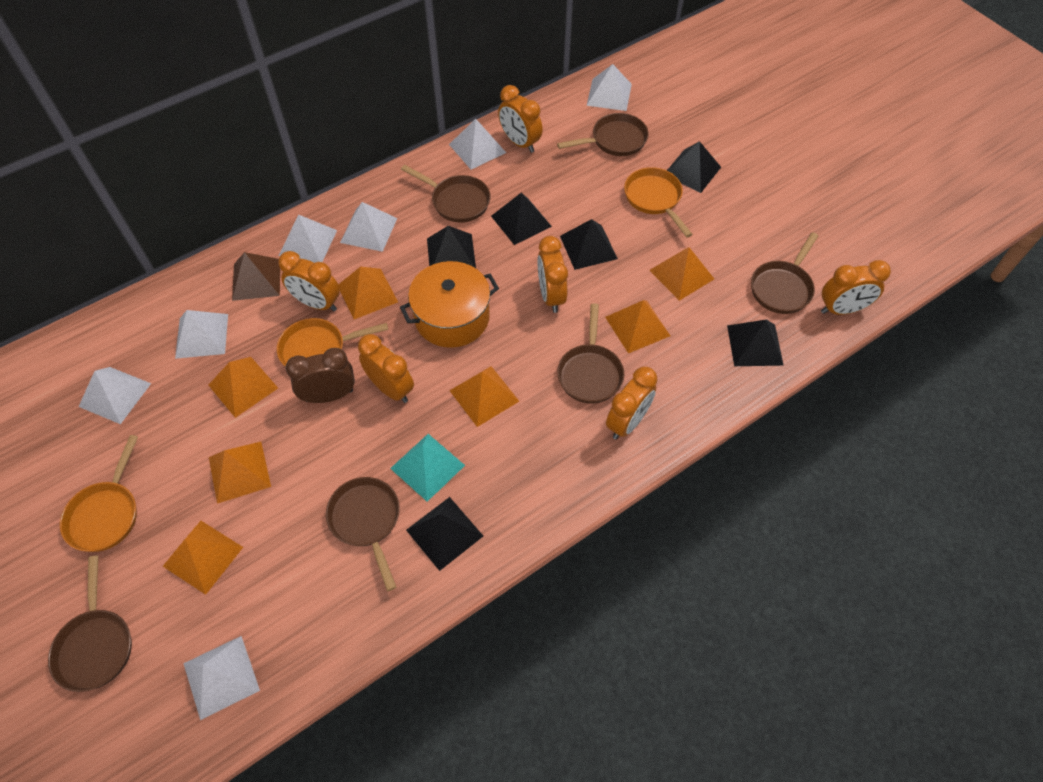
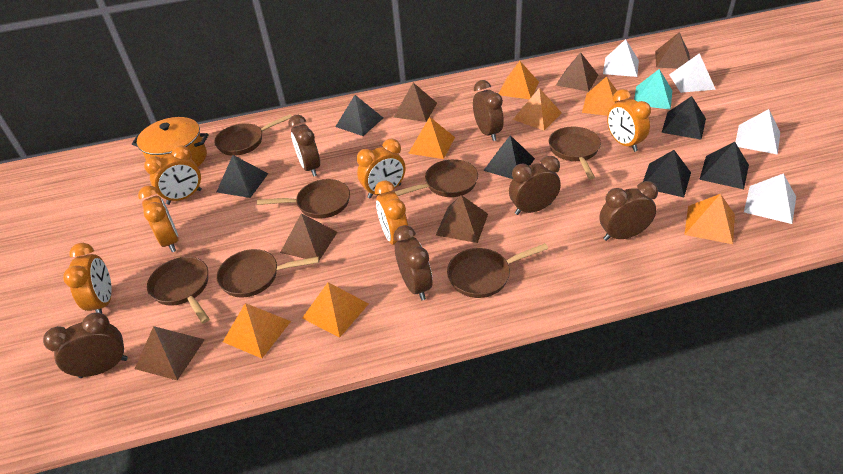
brown clock: 1 -> 6
brown pan: 6 -> 7
brown pyramid: 1 -> 6
orange pan: 3 -> 0
white pyramid: 7 -> 4

